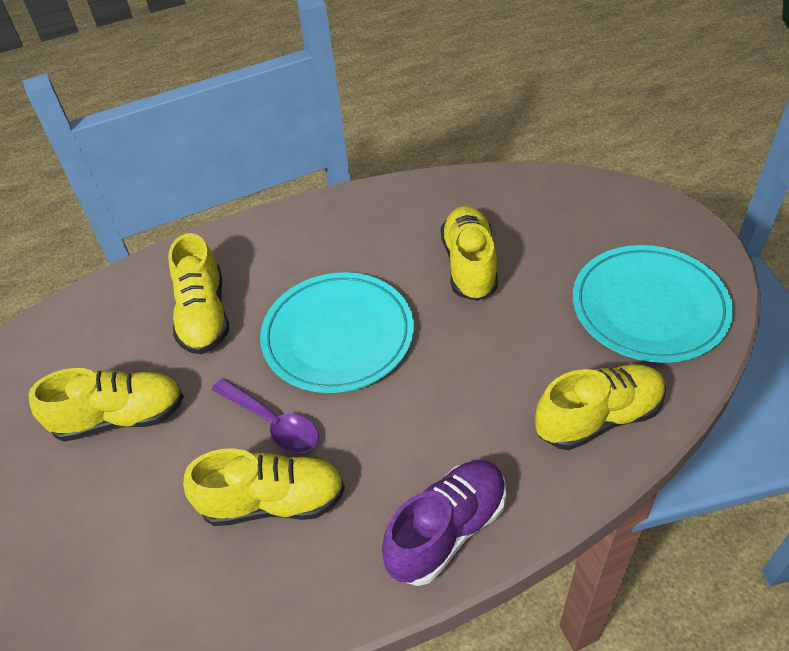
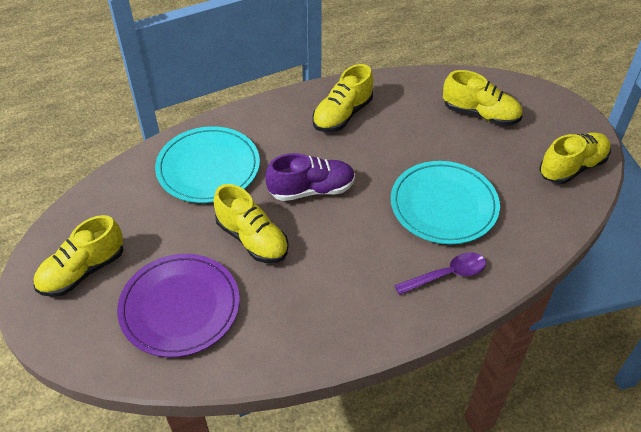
purple plate: 0 -> 1

